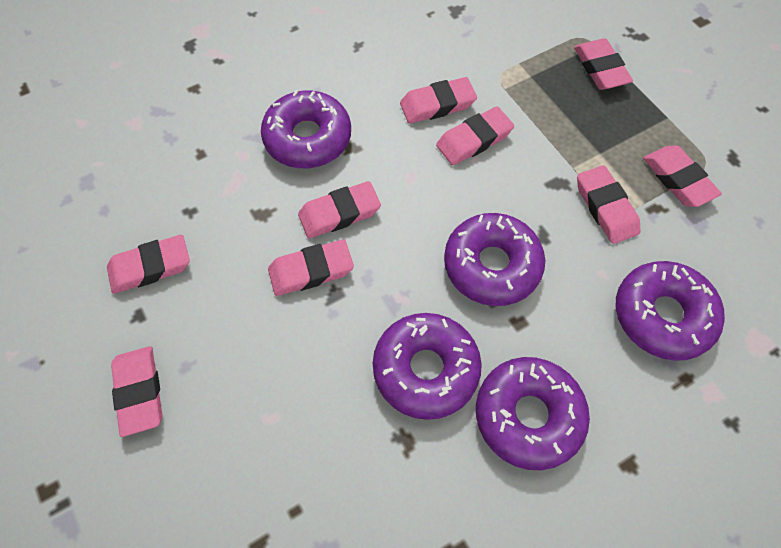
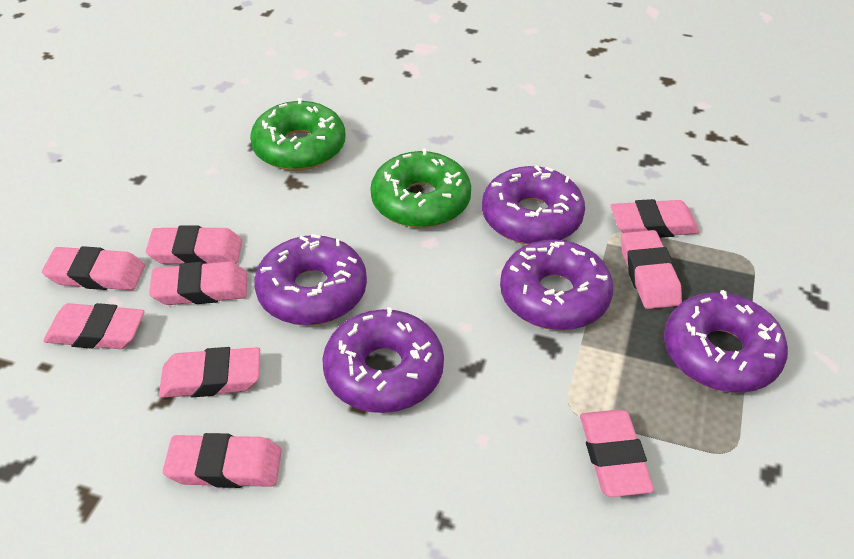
green donut: 0 -> 2

